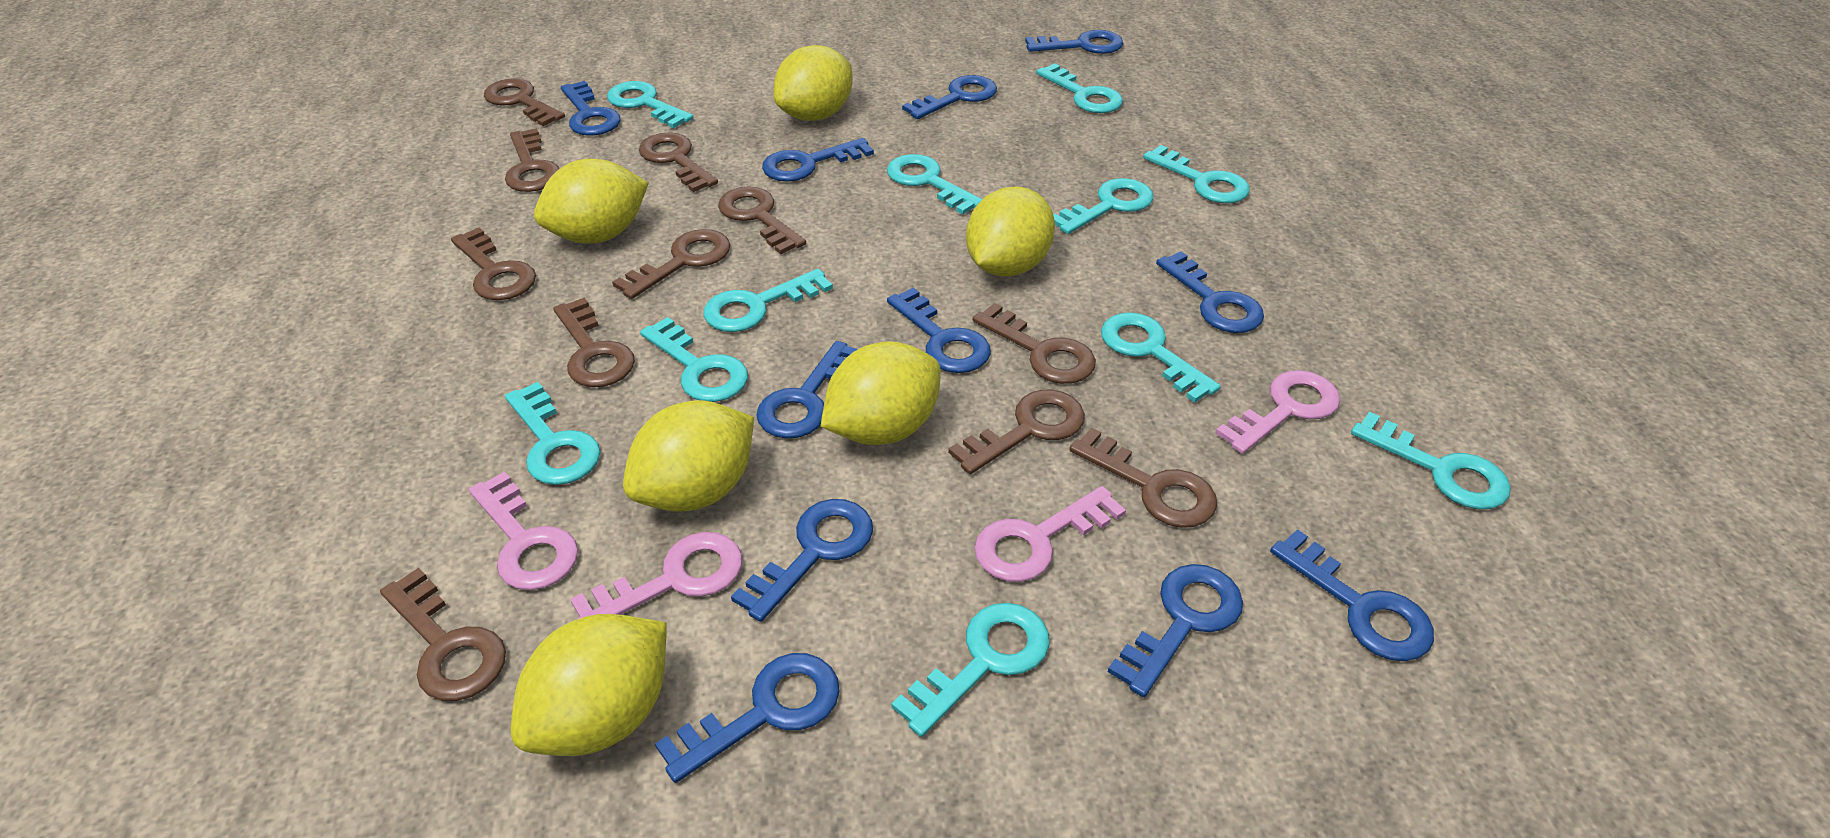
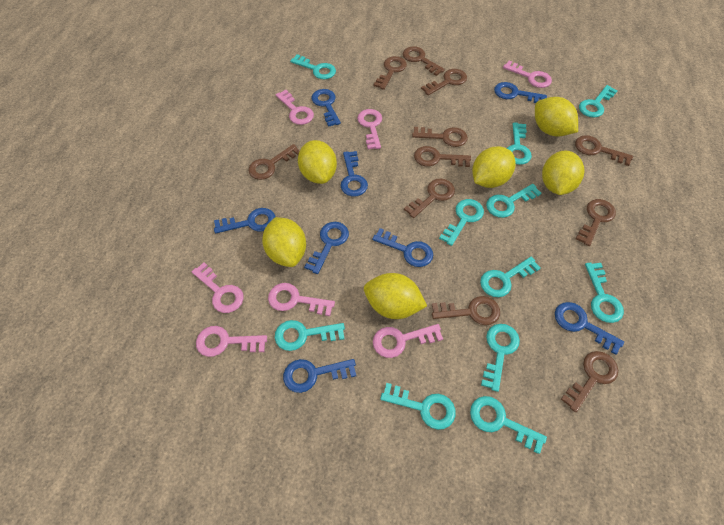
blue key: 11 -> 8
pink key: 4 -> 7

